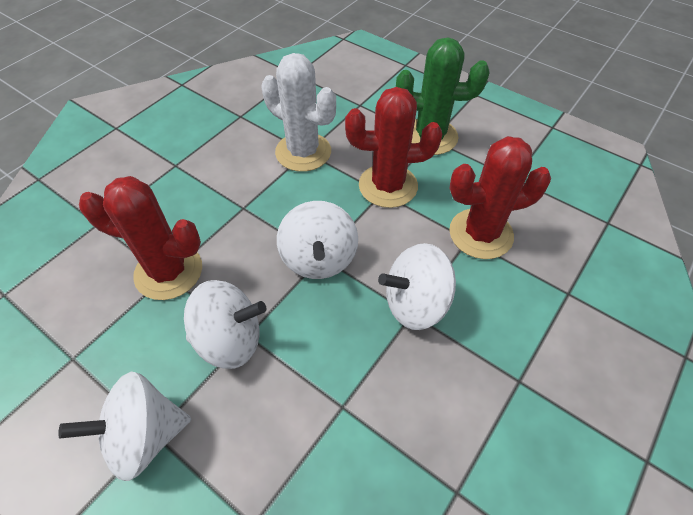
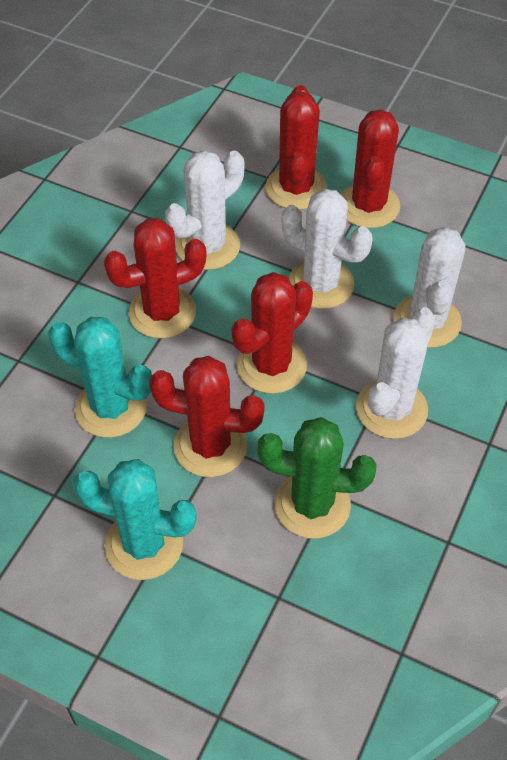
red cactus: 3 -> 5
turquoise cactus: 0 -> 2
white cactus: 1 -> 4
white spinning top: 4 -> 0

